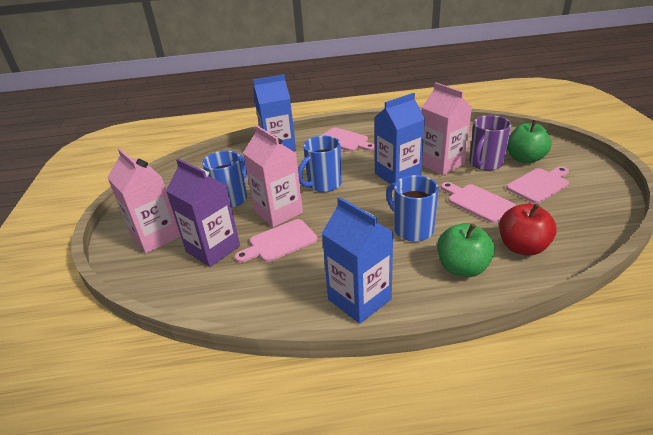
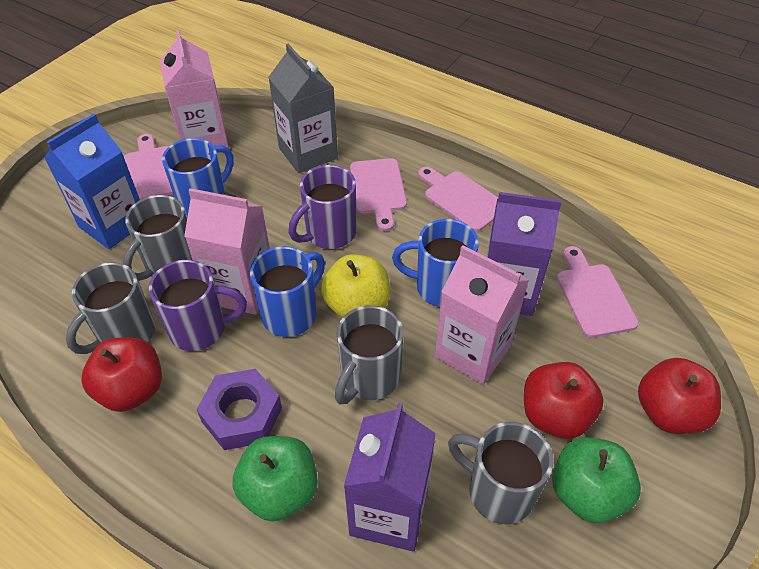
blue carton: 3 -> 1
grey carton: 0 -> 1
grey mug: 0 -> 4
purple carton: 1 -> 2
purple mug: 1 -> 2
purple nut: 0 -> 1
red apple: 1 -> 3
yellow apple: 0 -> 1

